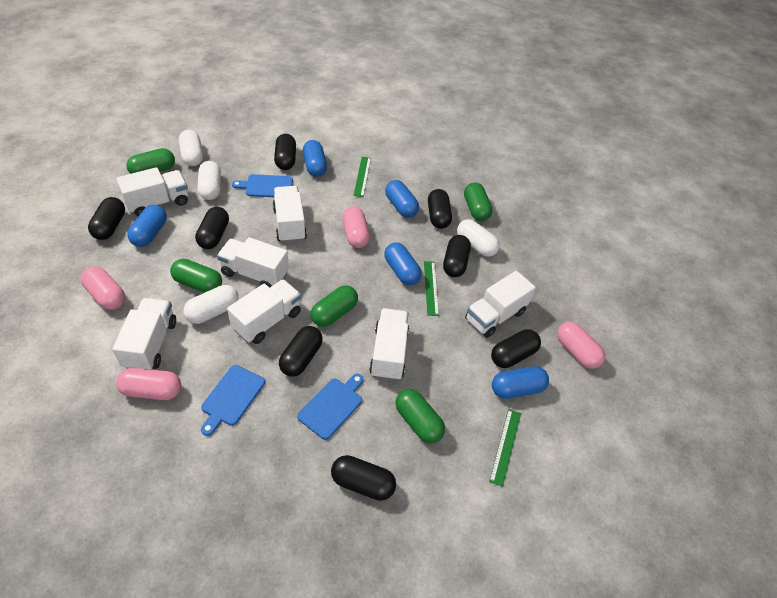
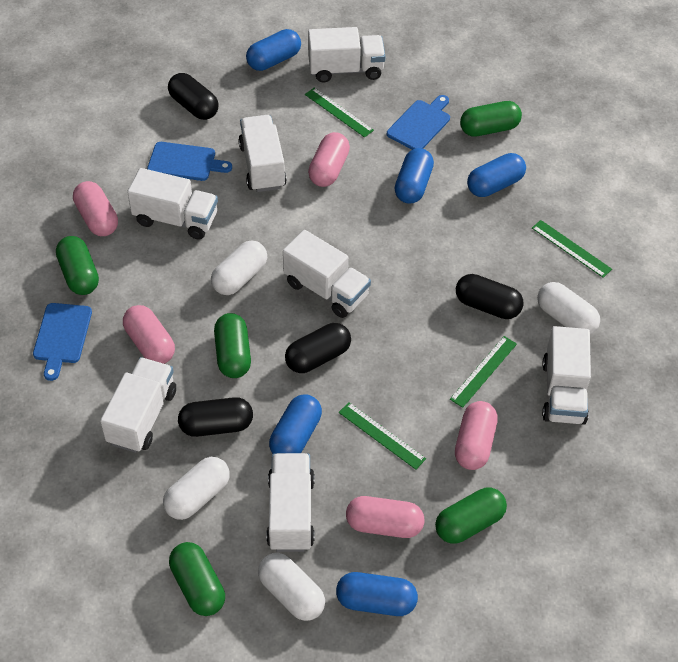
black capsule: 8 -> 4
green ruler: 3 -> 4
pink capsule: 4 -> 5

